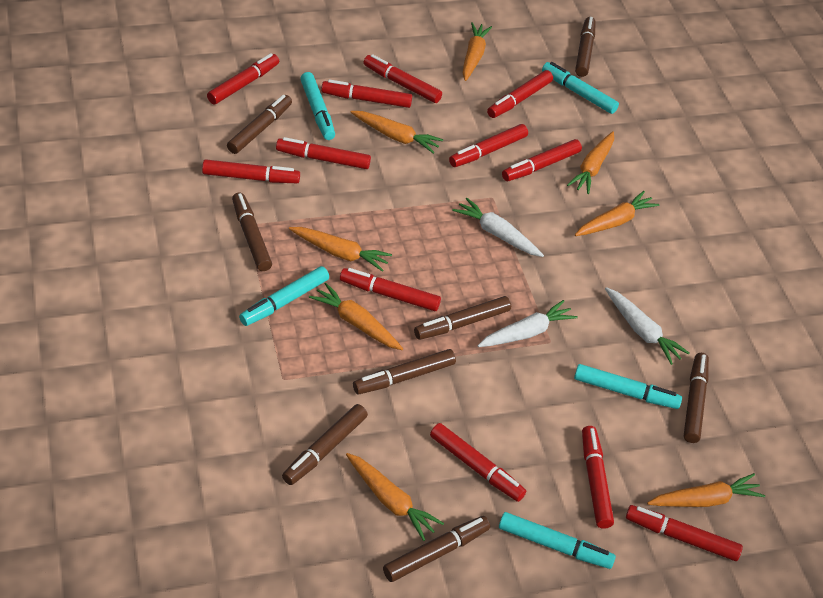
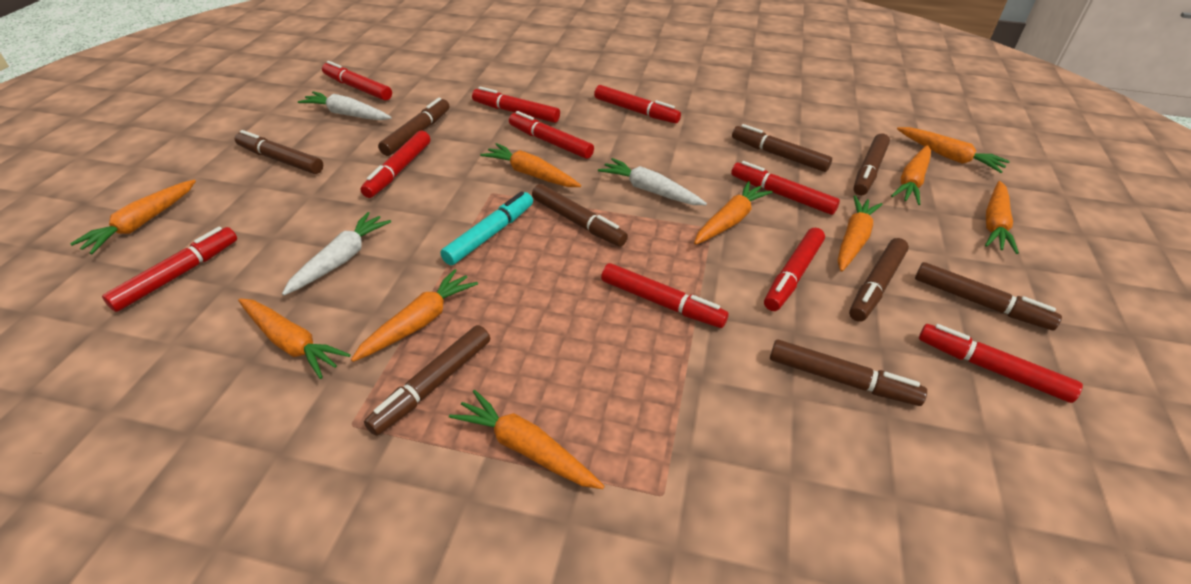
brown marker: 8 -> 9
orange carrot: 8 -> 10
red marker: 12 -> 10
turquoise marker: 5 -> 1

